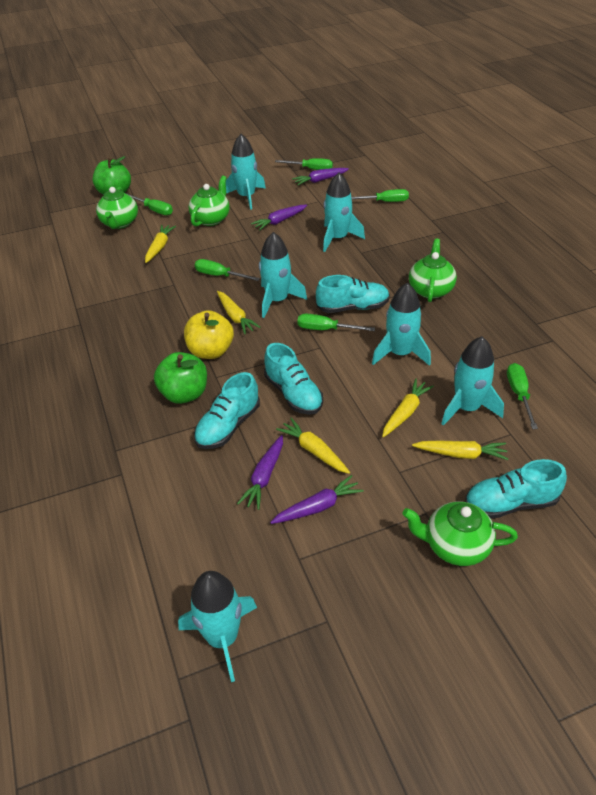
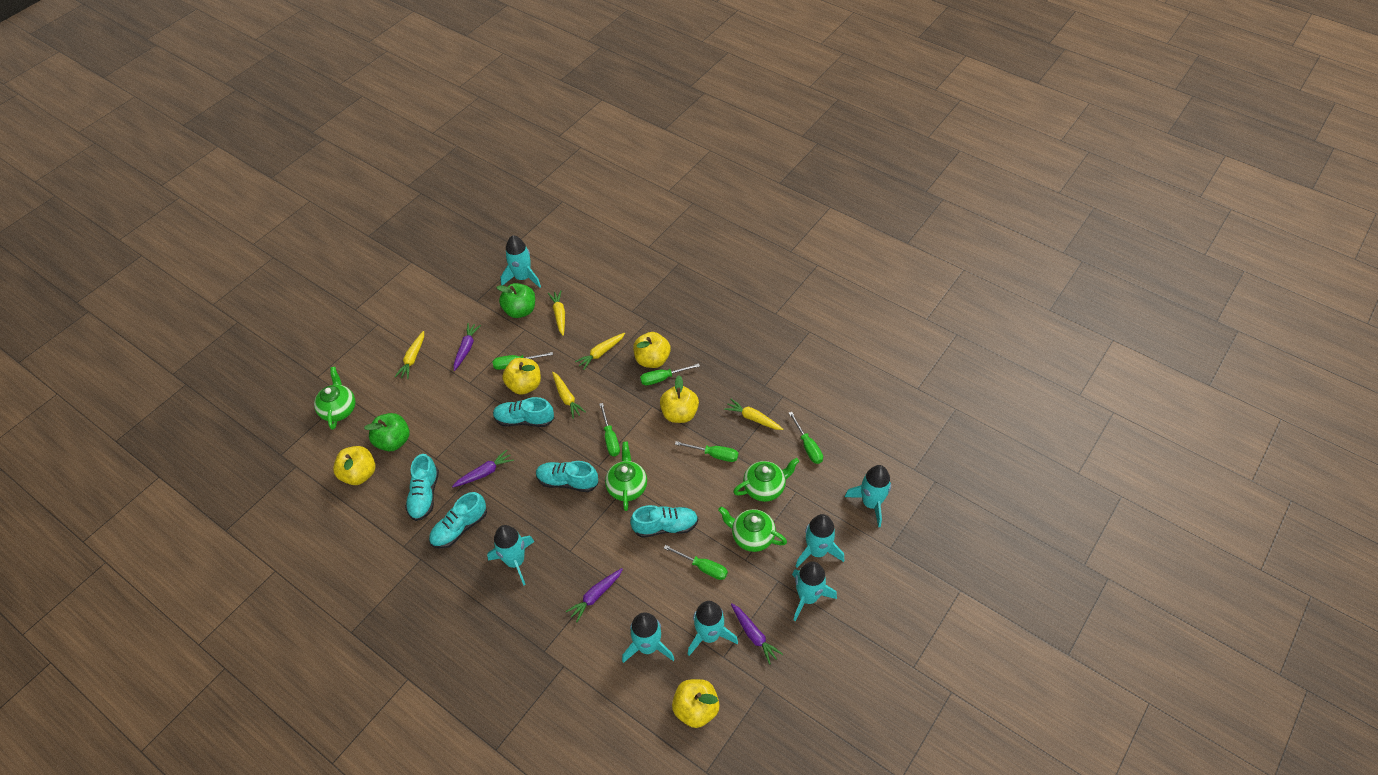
turquoise rocket: 6 -> 7
turquoise shoe: 4 -> 5
yellow apple: 1 -> 5

